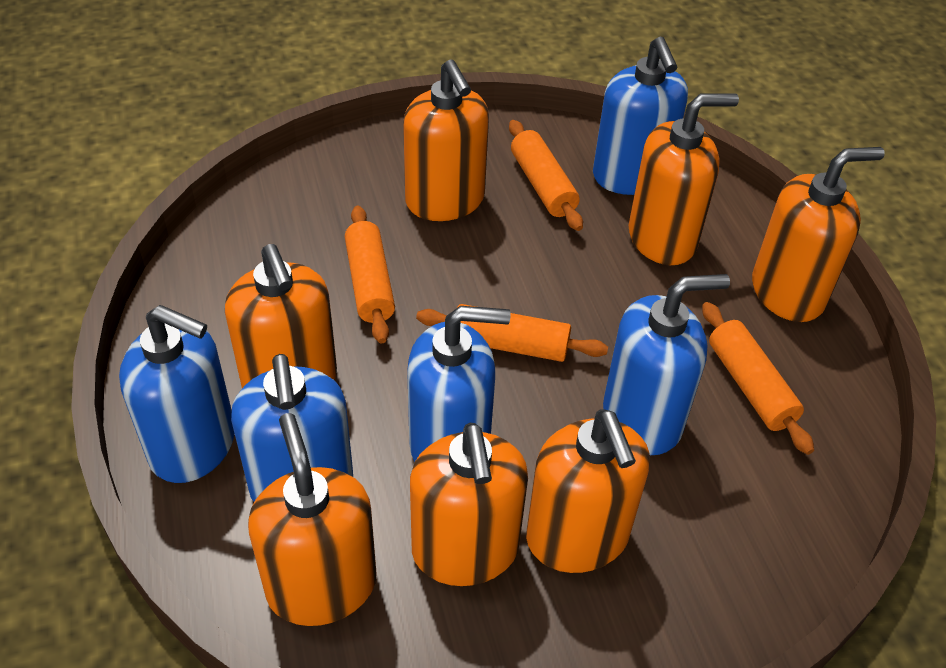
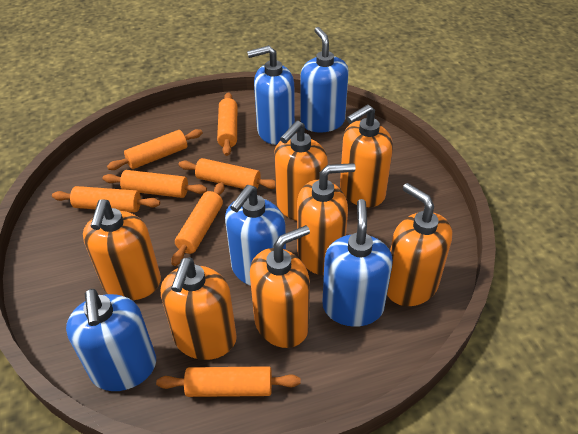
orange rolling pin: 4 -> 7

